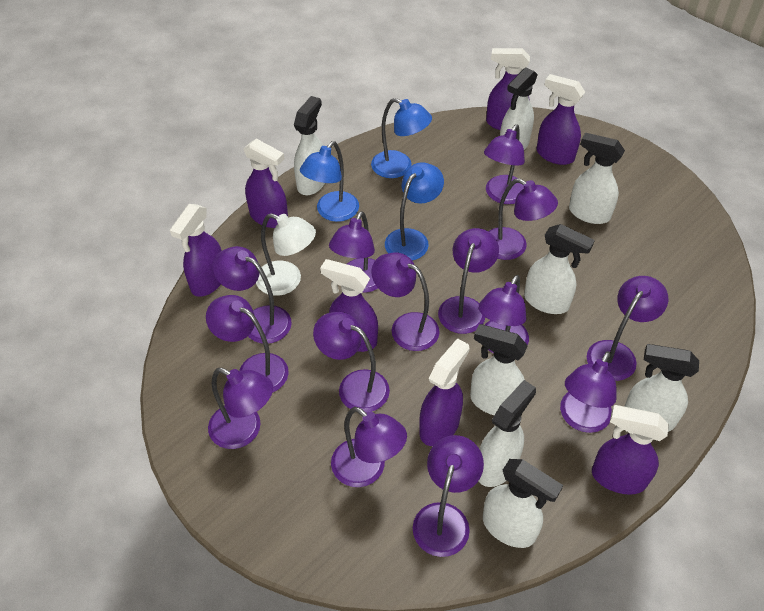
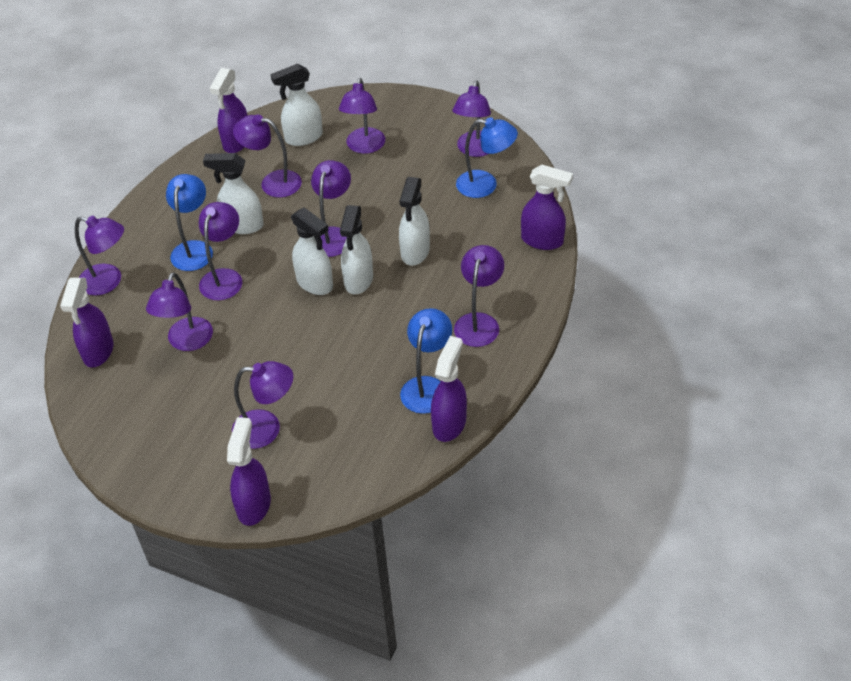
purple lamp: 14 -> 9
purple spray bottle: 7 -> 5
white lamp: 1 -> 0
white spray bottle: 8 -> 5

